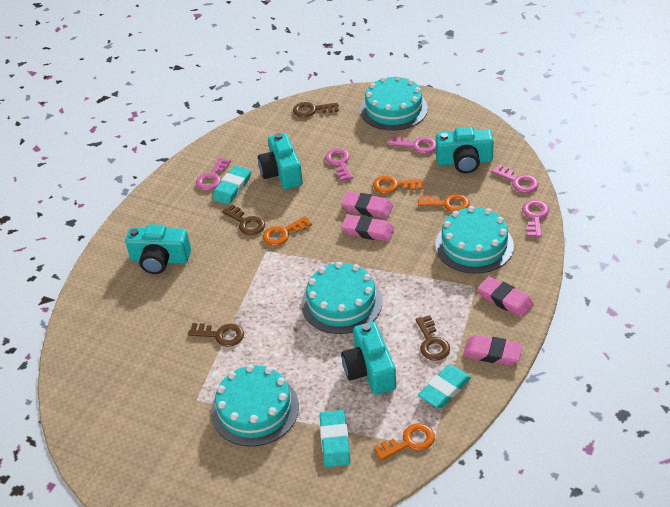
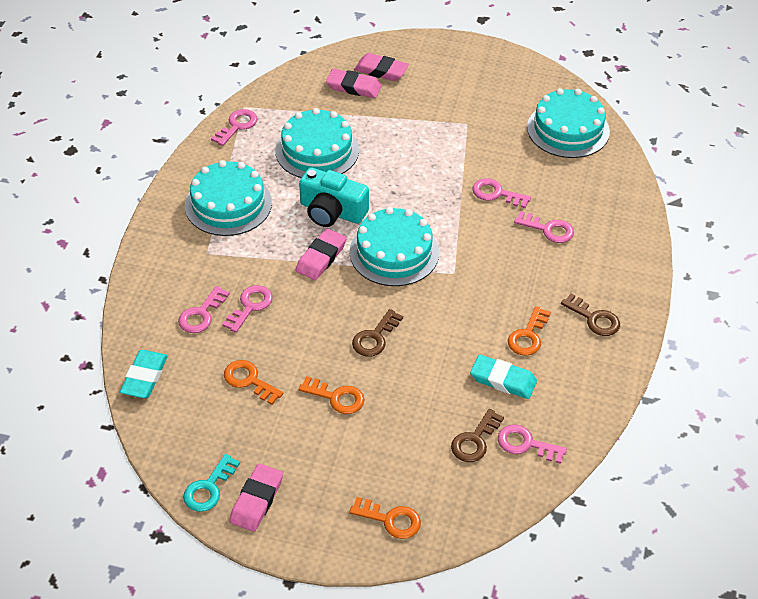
brown key: 4 -> 3
pink key: 5 -> 6
turquoise camera: 4 -> 1
turquoise eraser: 3 -> 2
turquoise key: 0 -> 1

